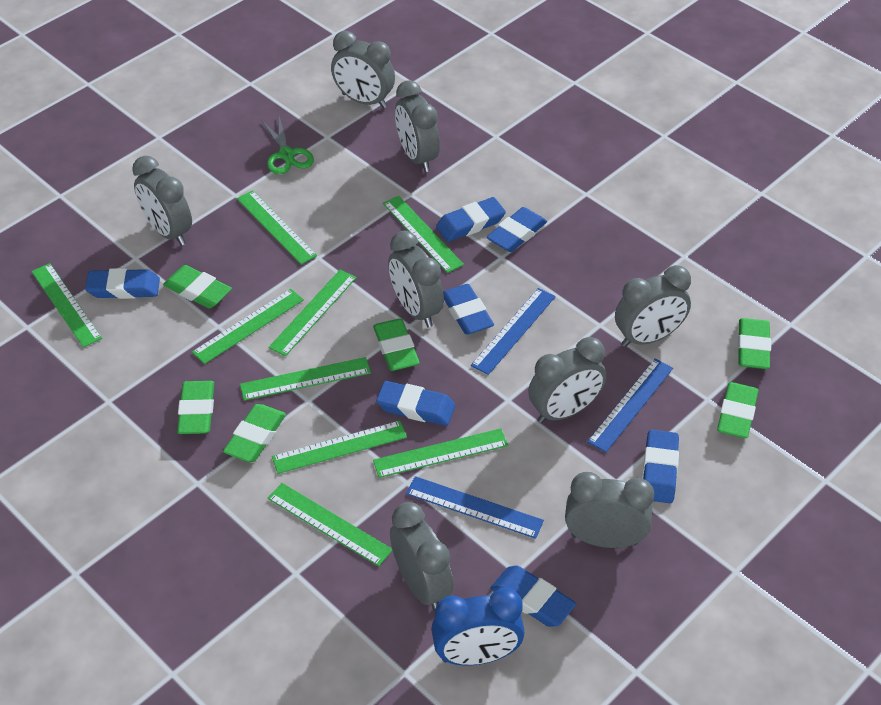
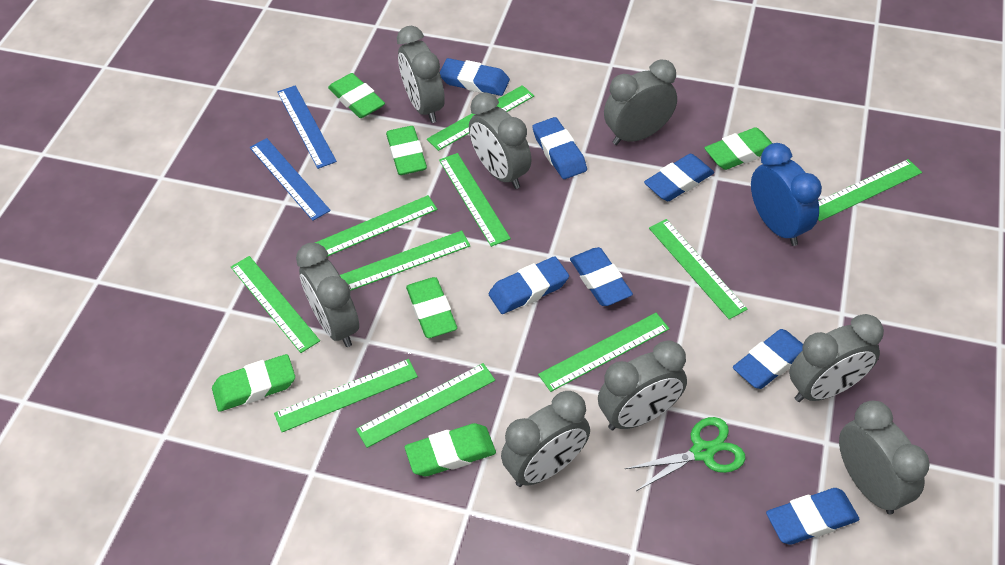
blue ruler: 3 -> 2
green ruler: 9 -> 10

